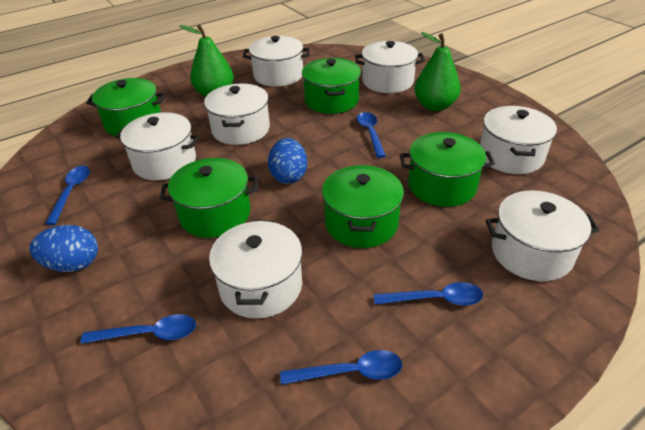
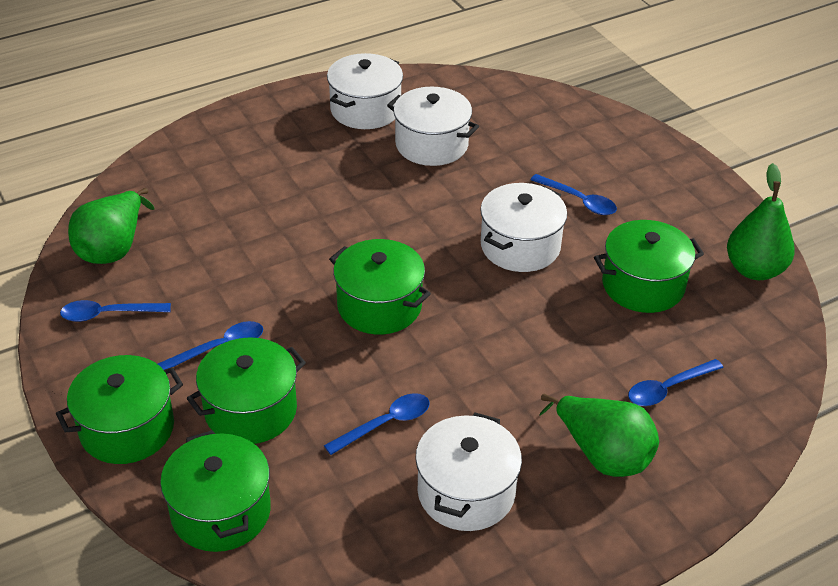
blue egg: 2 -> 0
green pear: 2 -> 3
white pot: 7 -> 4

